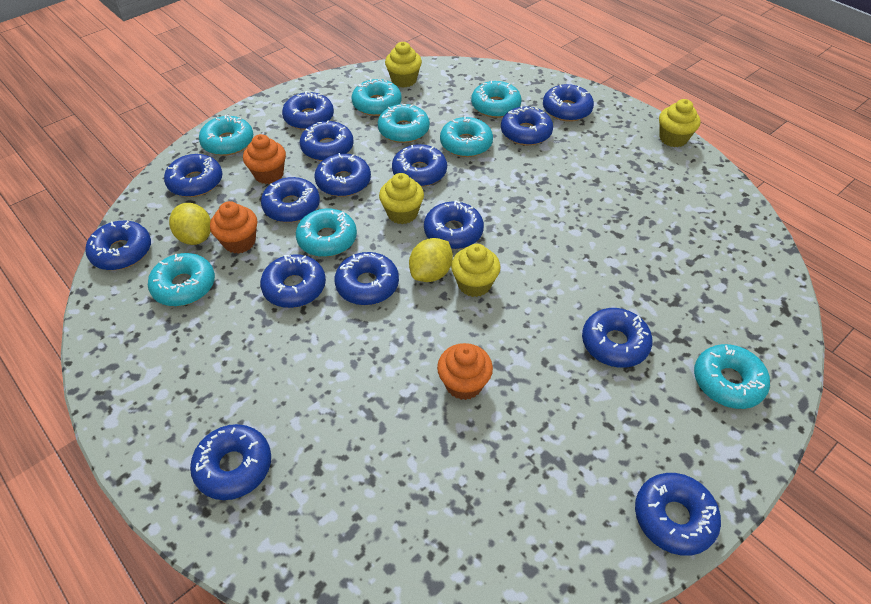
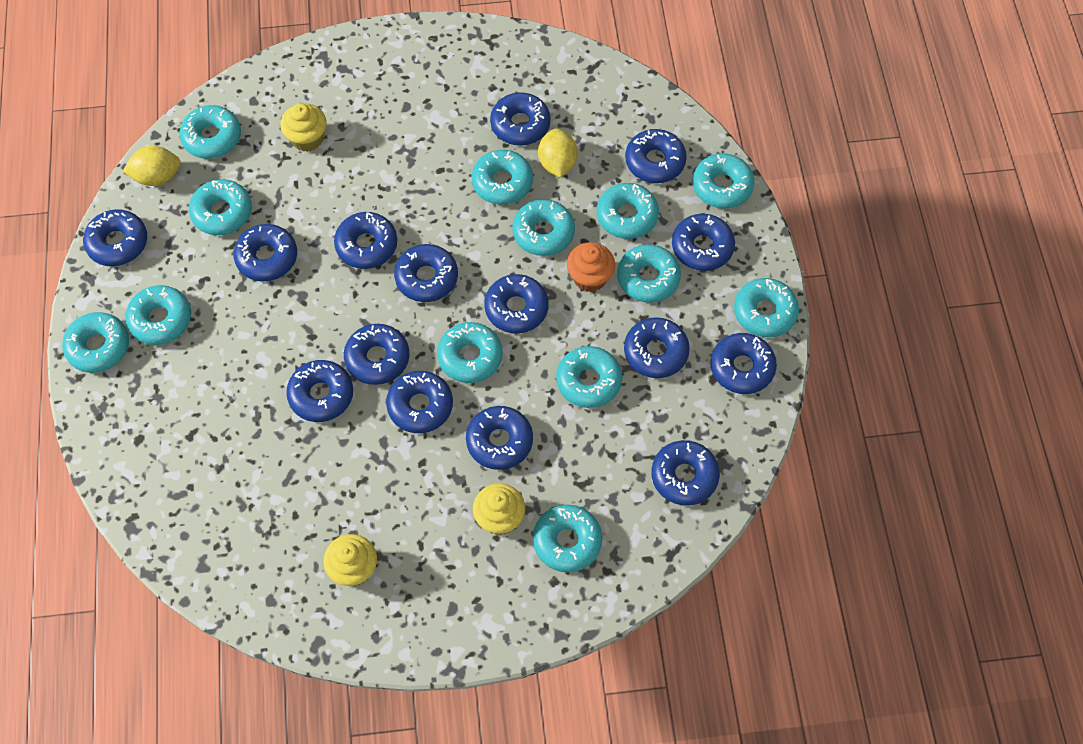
orange cupcake: 3 -> 1
turquoise donut: 8 -> 13
yellow cupcake: 4 -> 3

